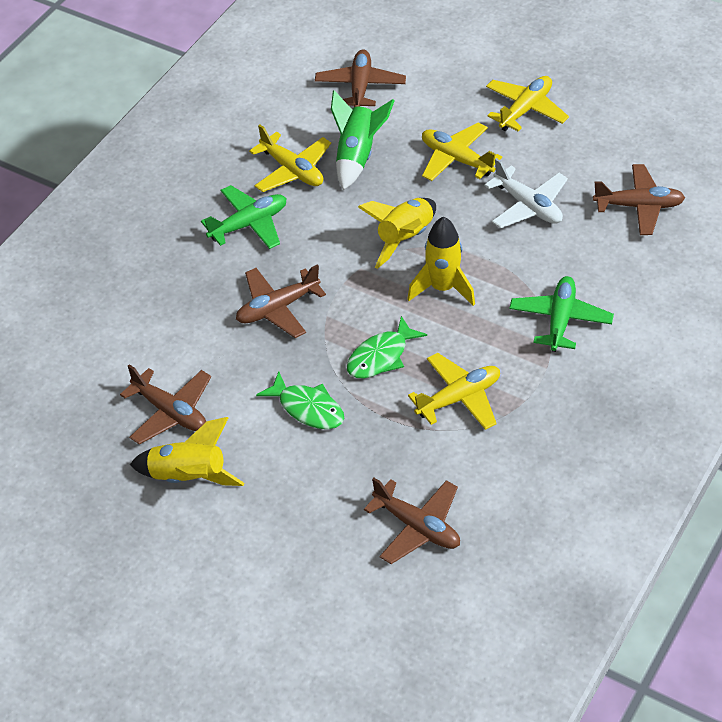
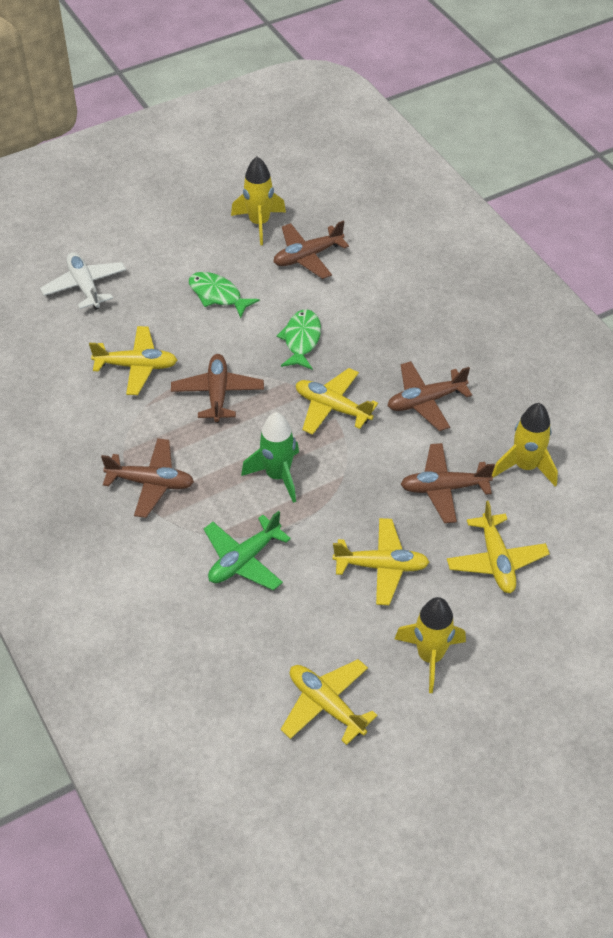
green plane: 2 -> 1
yellow plane: 4 -> 5

